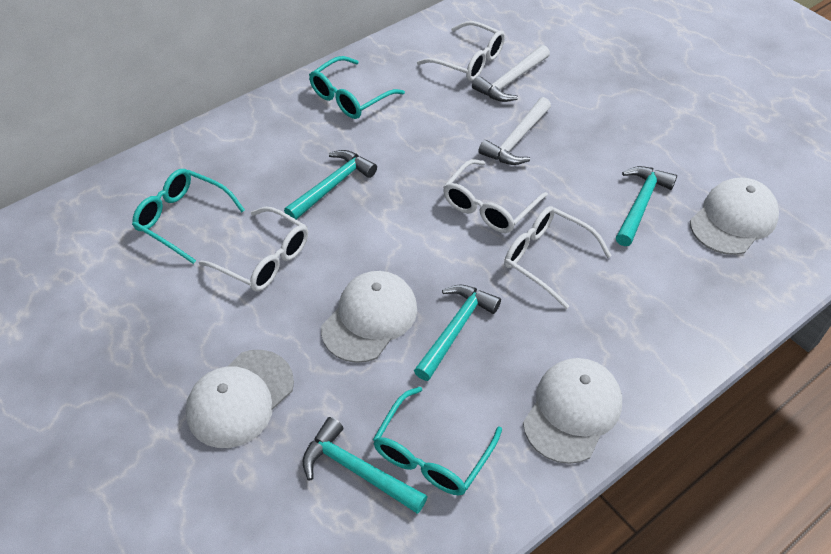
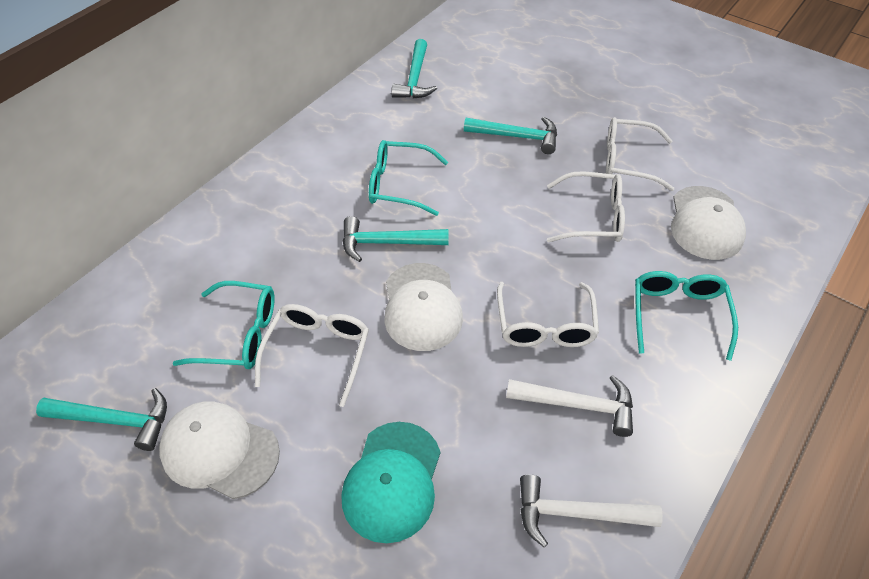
turquoise cap: 0 -> 1
white cap: 4 -> 3

